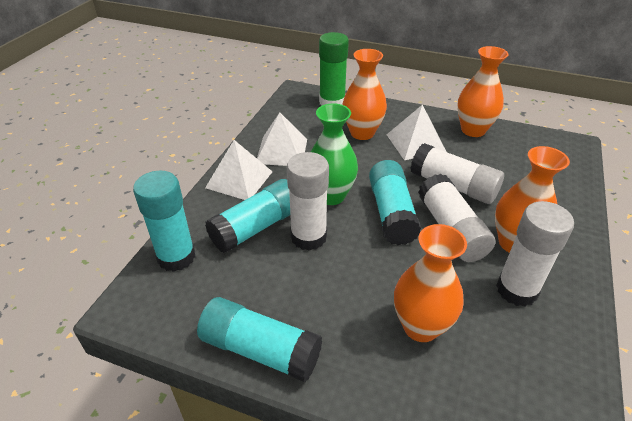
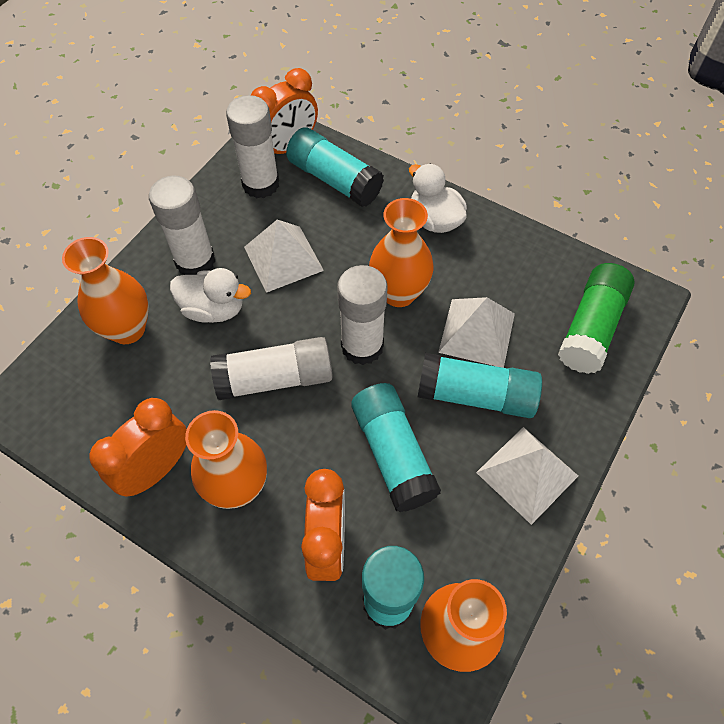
green vase: 1 -> 0
orange clock: 0 -> 3
white duck: 0 -> 2

